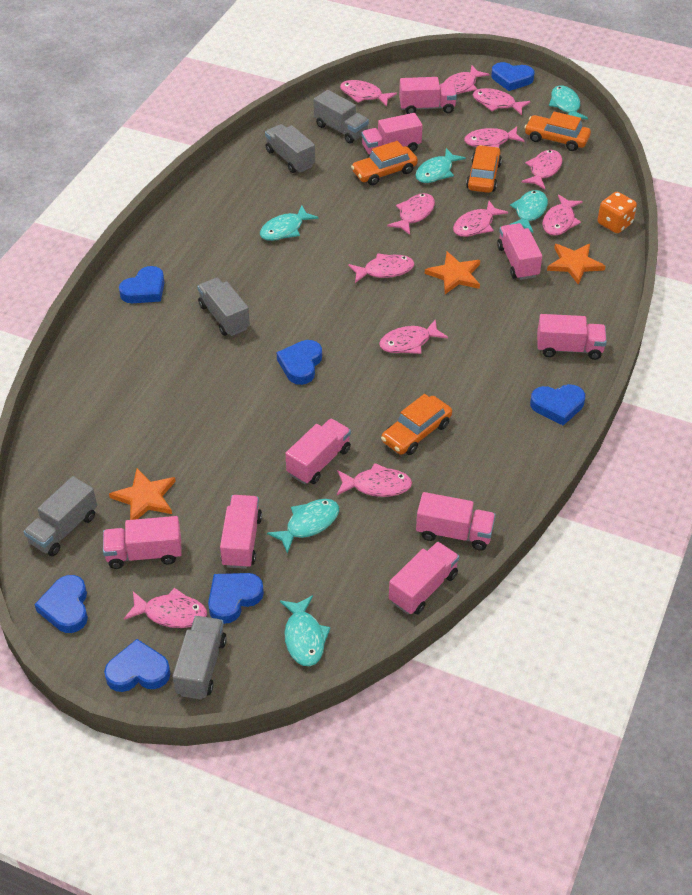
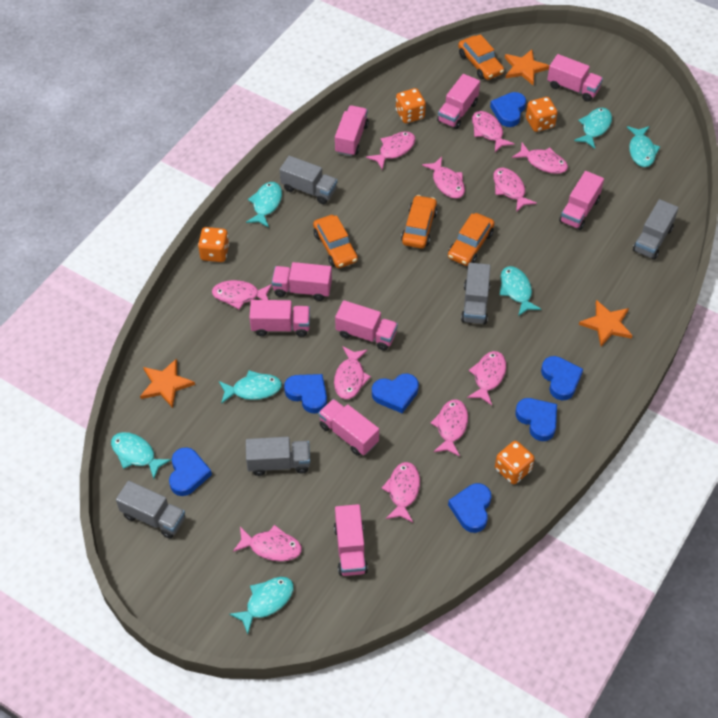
orange dice: 1 -> 4
pink fish: 12 -> 11
turquoise fish: 6 -> 7

